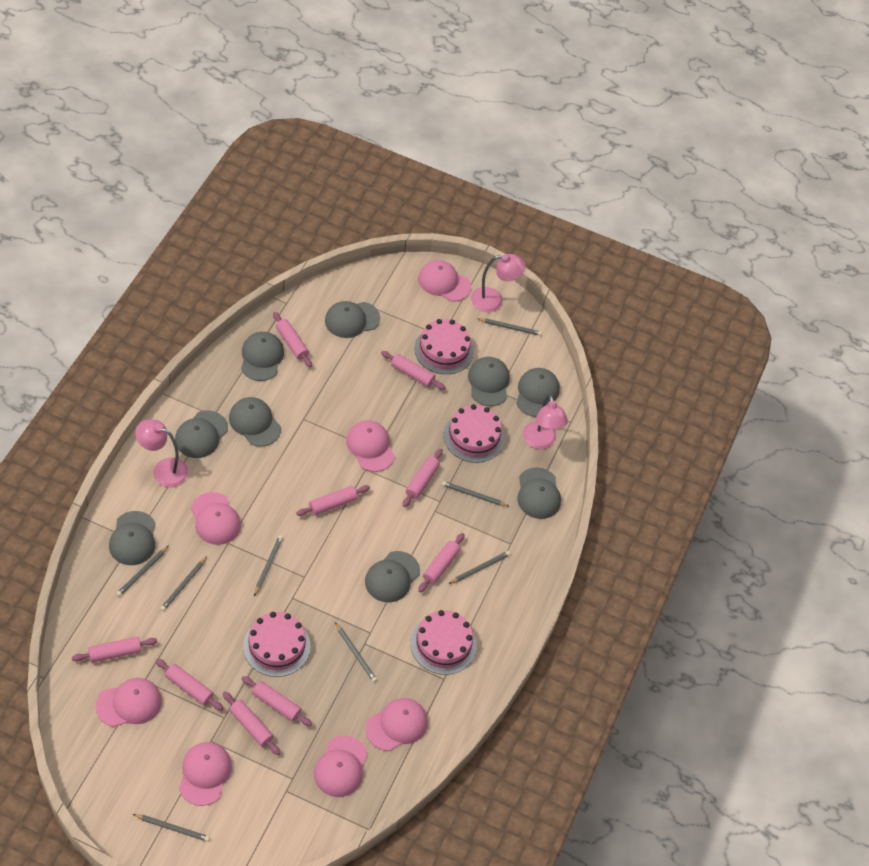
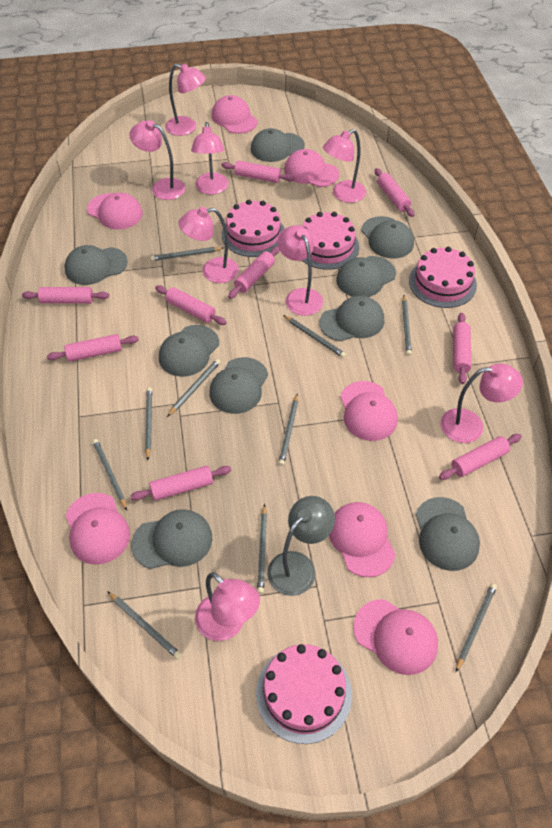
grey lamp: 0 -> 1
grey pencil: 8 -> 10
pink lamp: 3 -> 8

